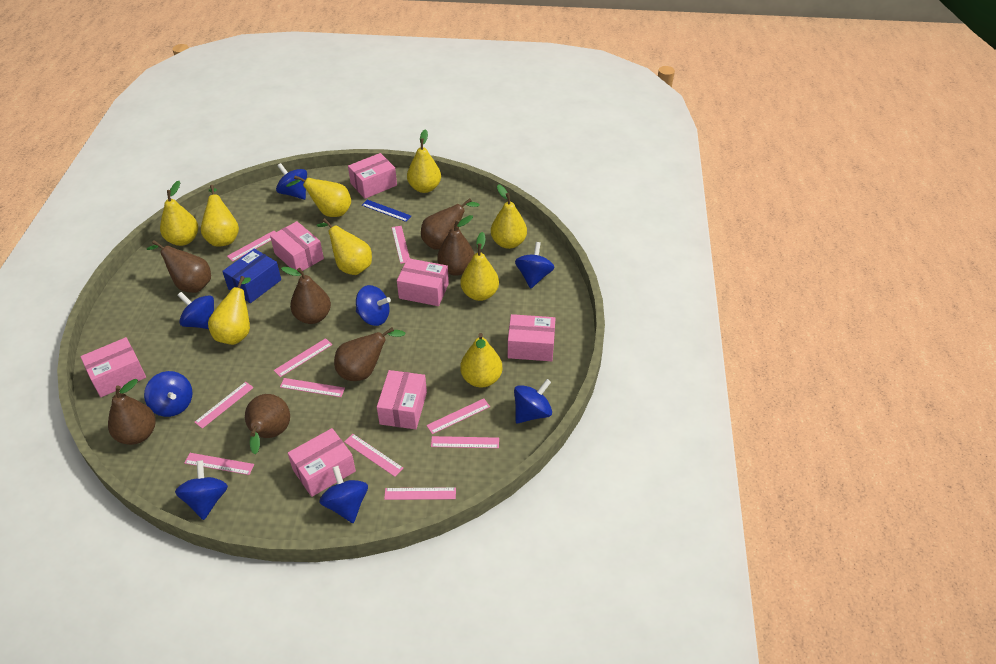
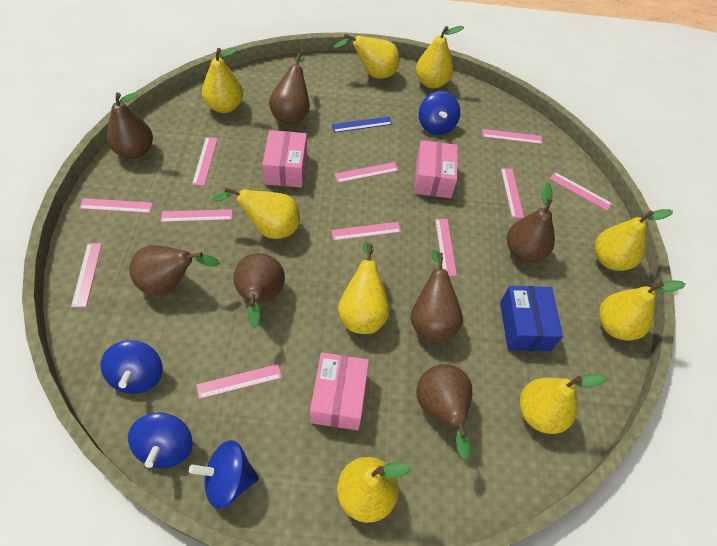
blue spinning top: 8 -> 4
pink box: 7 -> 3
pink ruler: 10 -> 11

